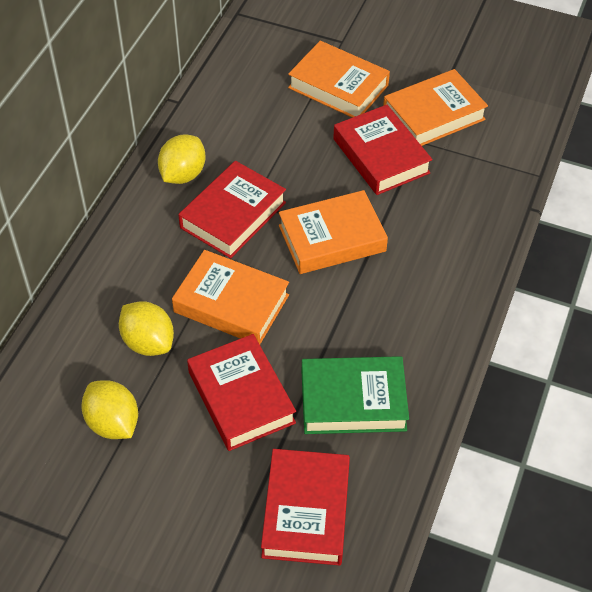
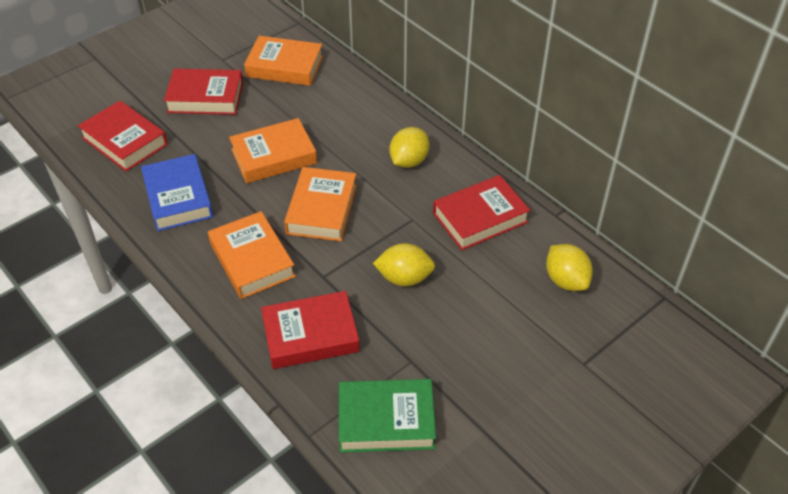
blue book: 0 -> 1

